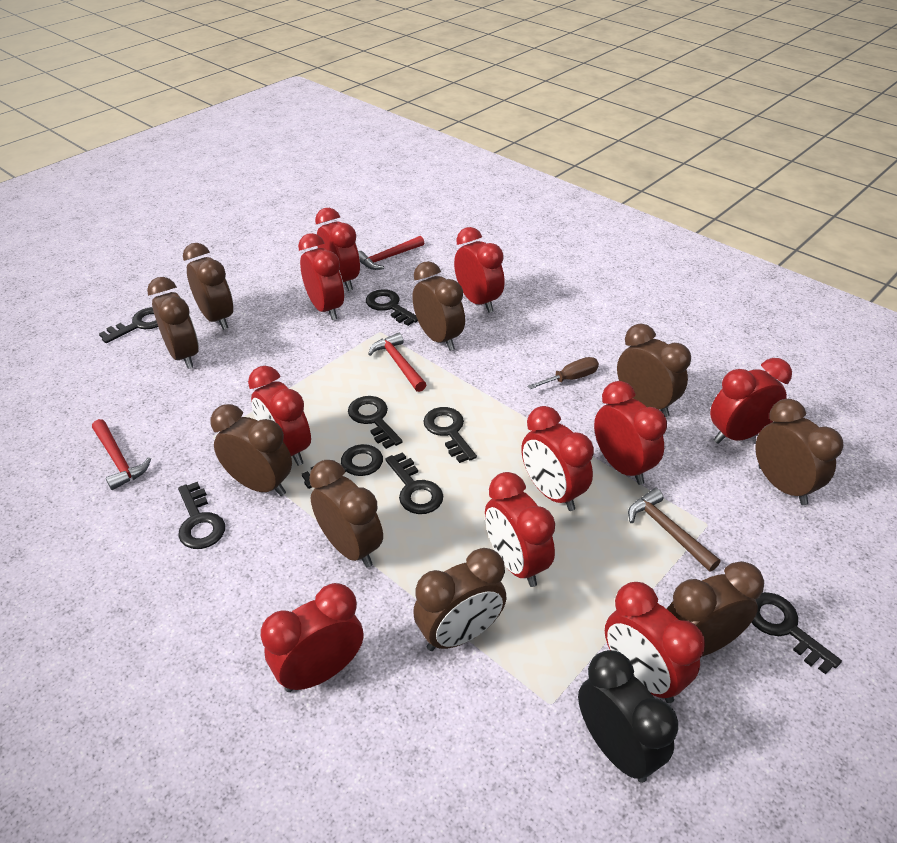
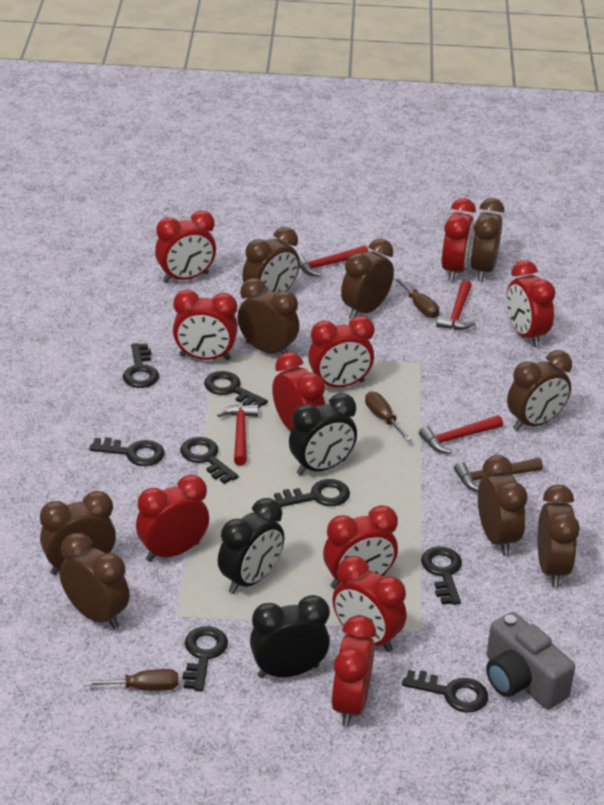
black clock: 1 -> 3
brown screwdriver: 1 -> 3
grey camera: 0 -> 1
red hammer: 3 -> 4

